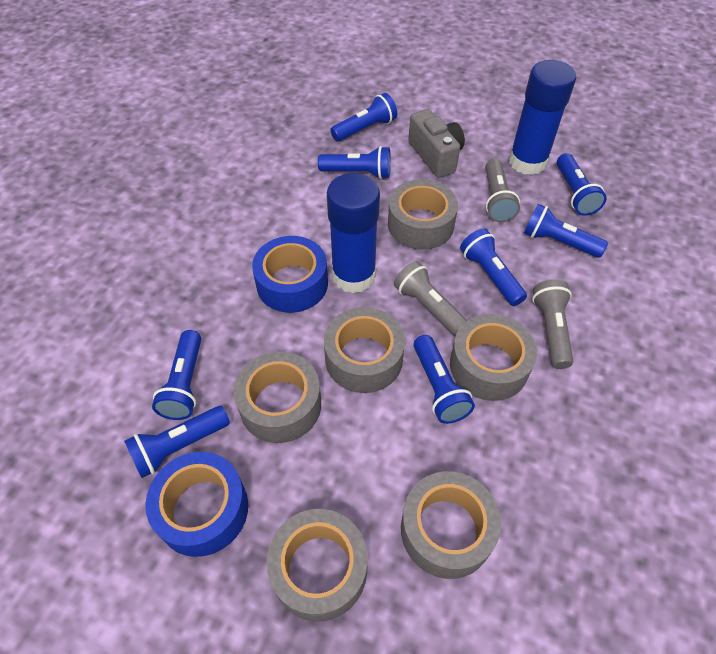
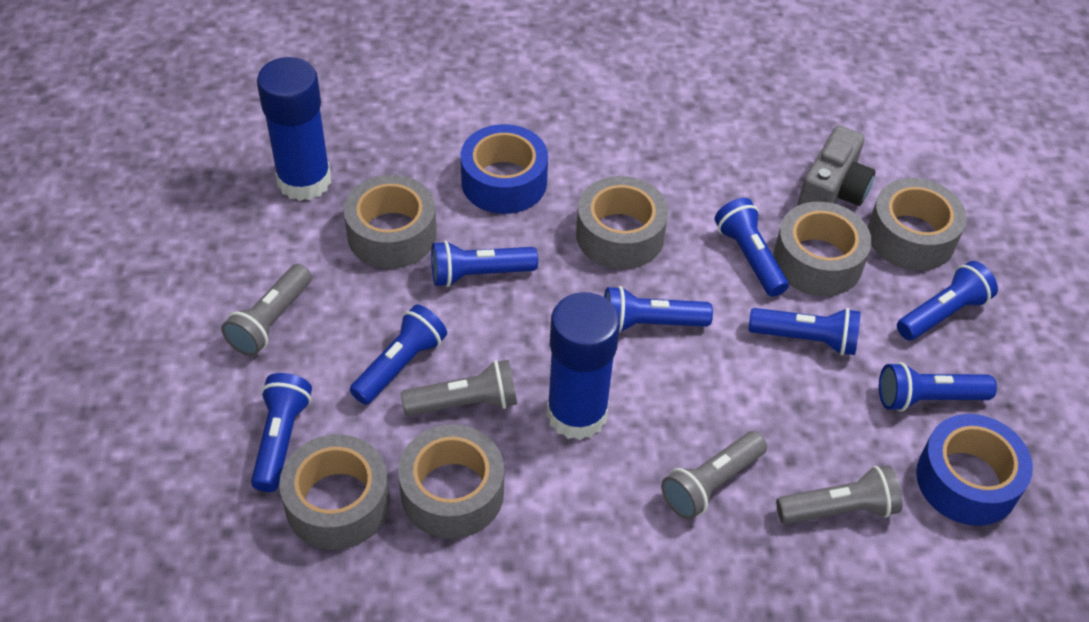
grey flashlight: 3 -> 4

